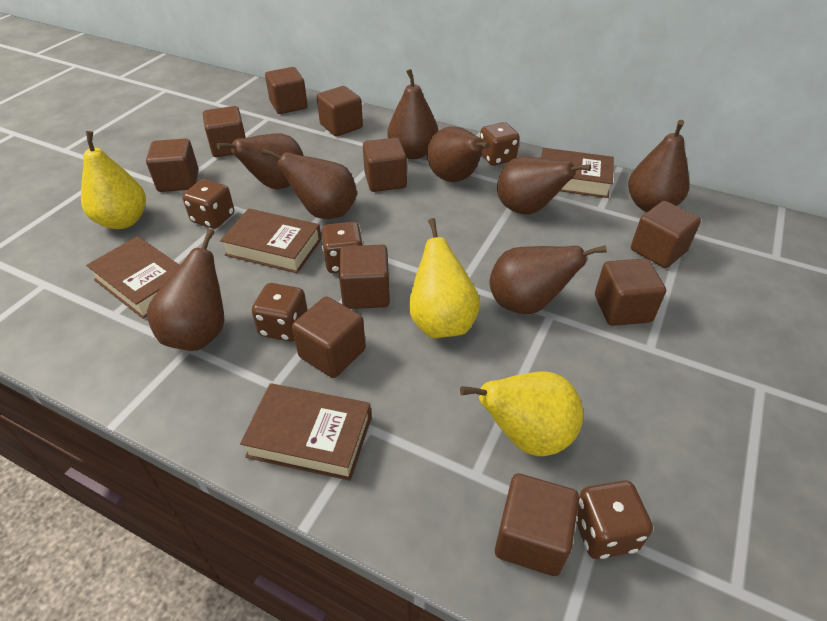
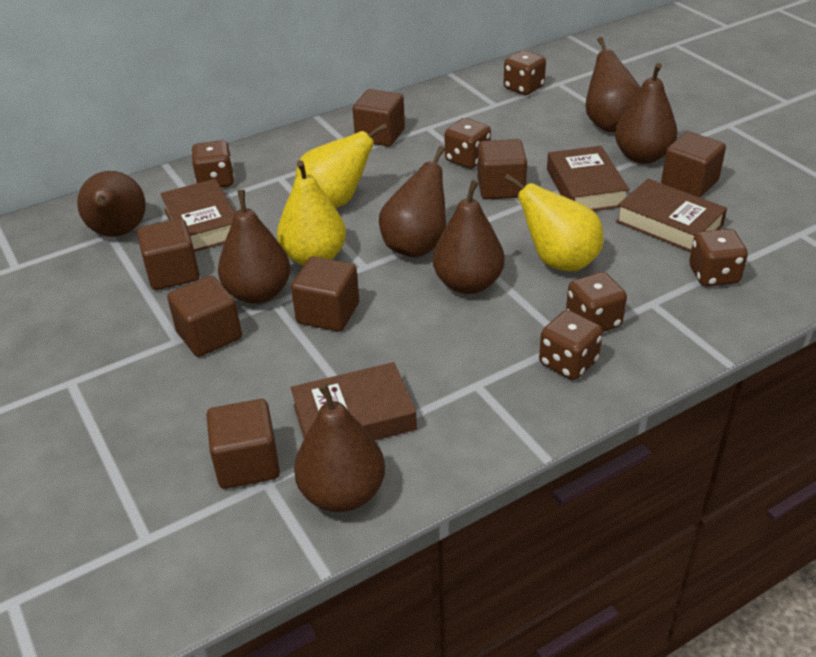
brown cube: 10 -> 7
brown dice: 5 -> 6
brown pear: 8 -> 7

